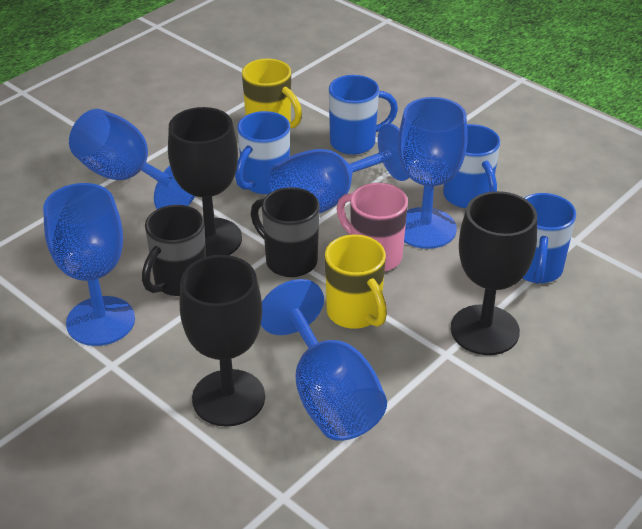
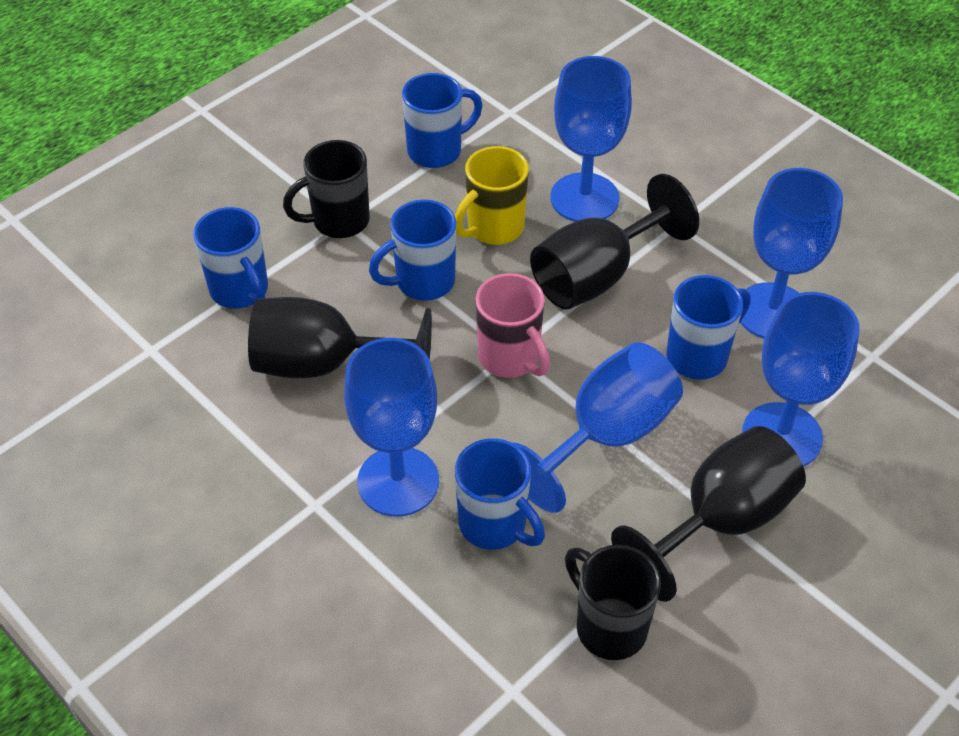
blue mug: 4 -> 5
yellow mug: 2 -> 1

